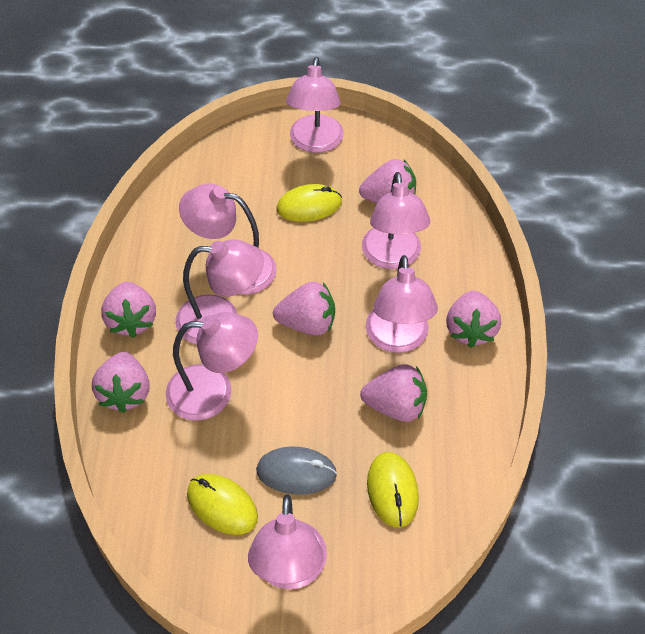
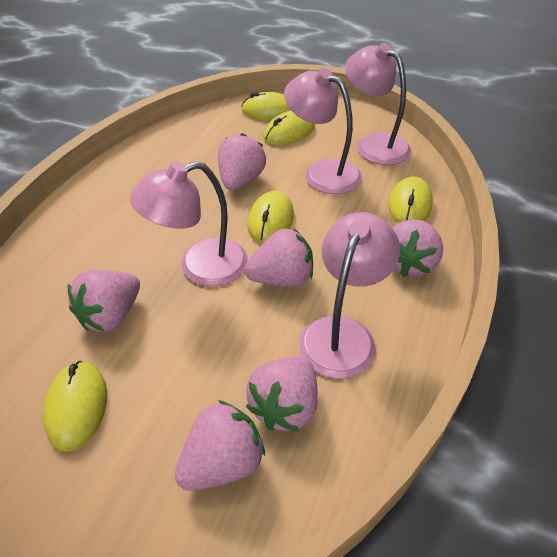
grey mouse: 1 -> 0
pink lamp: 7 -> 4
yellow mouse: 3 -> 5

